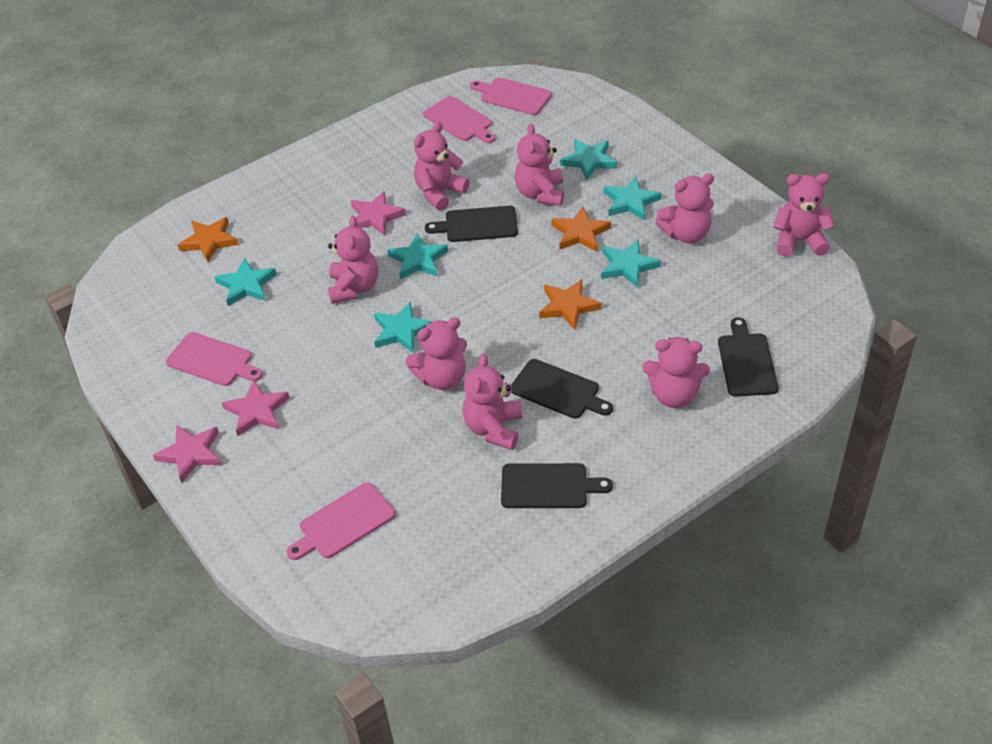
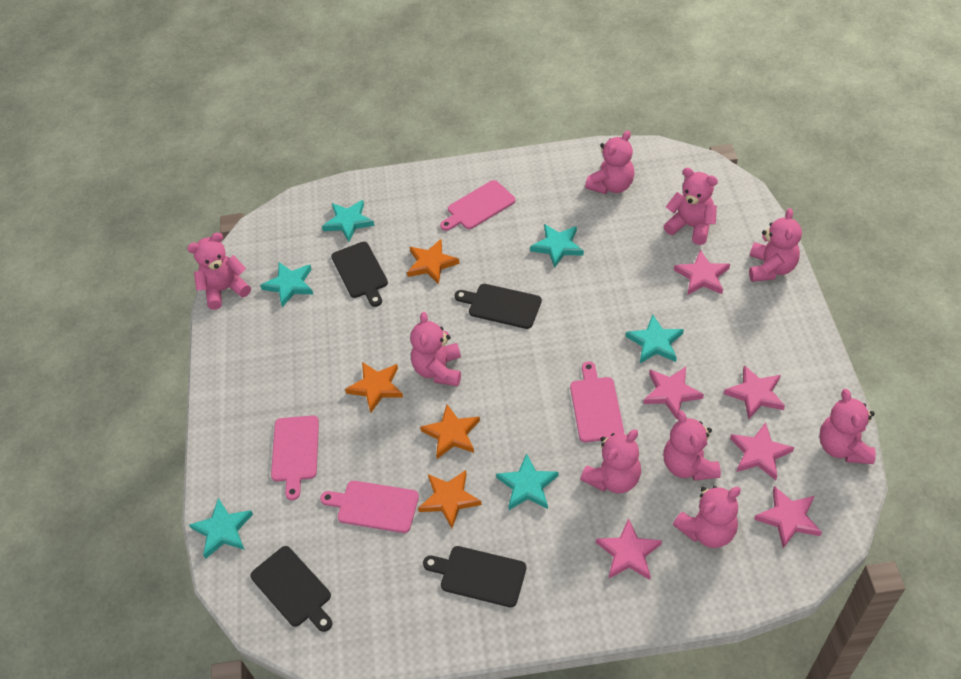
orange star: 3 -> 4
pink star: 3 -> 6
pink teddy bear: 8 -> 9

